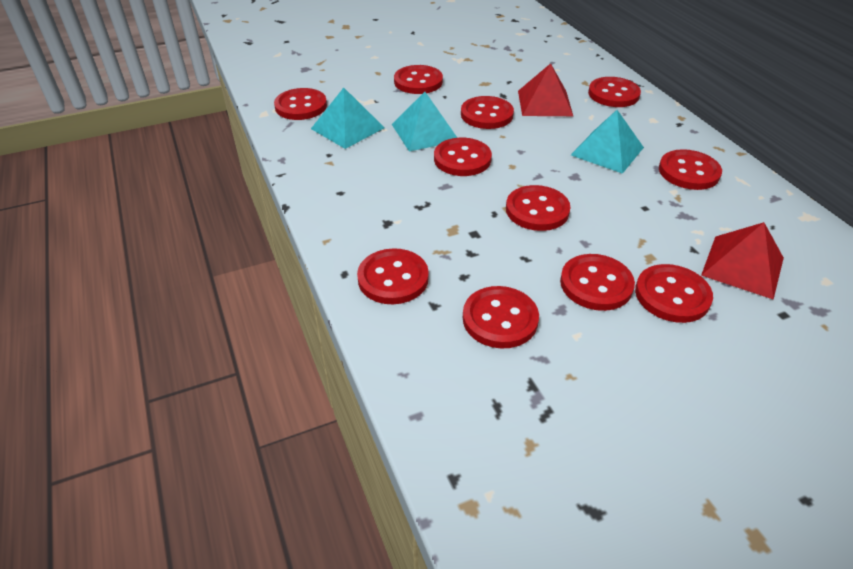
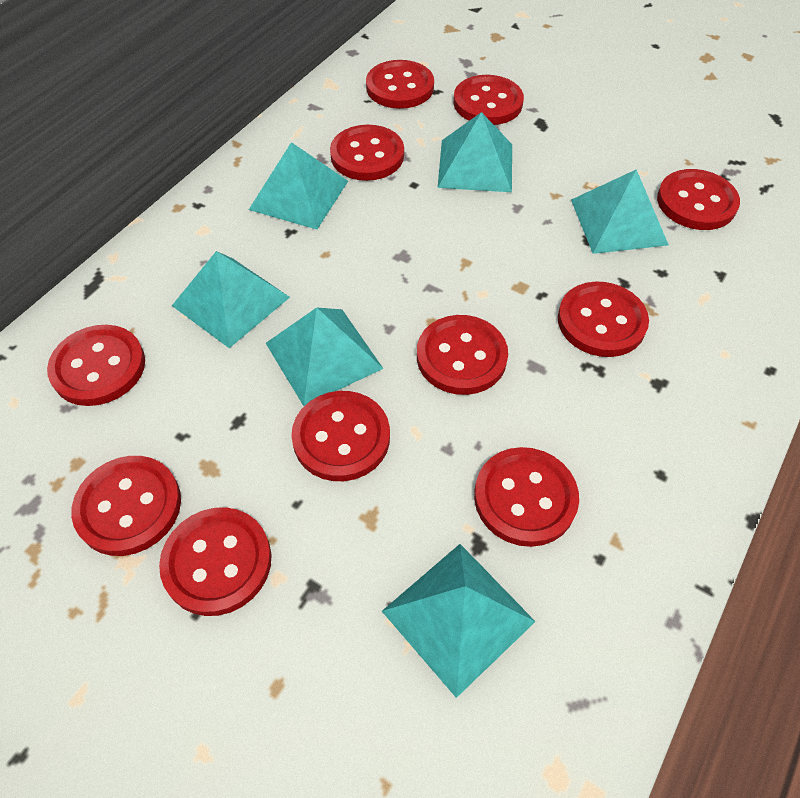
red pyramid: 2 -> 0
turquoise pyramid: 3 -> 6

